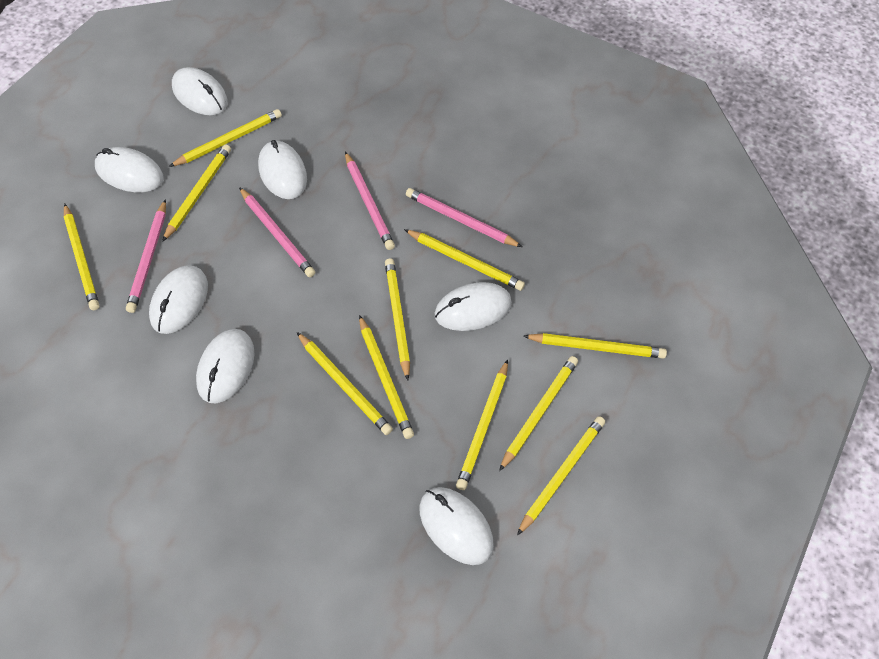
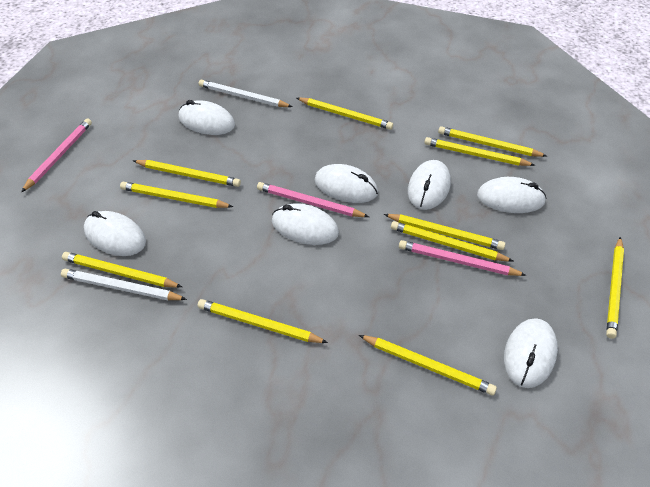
pink pencil: 4 -> 3
white pencil: 0 -> 2

